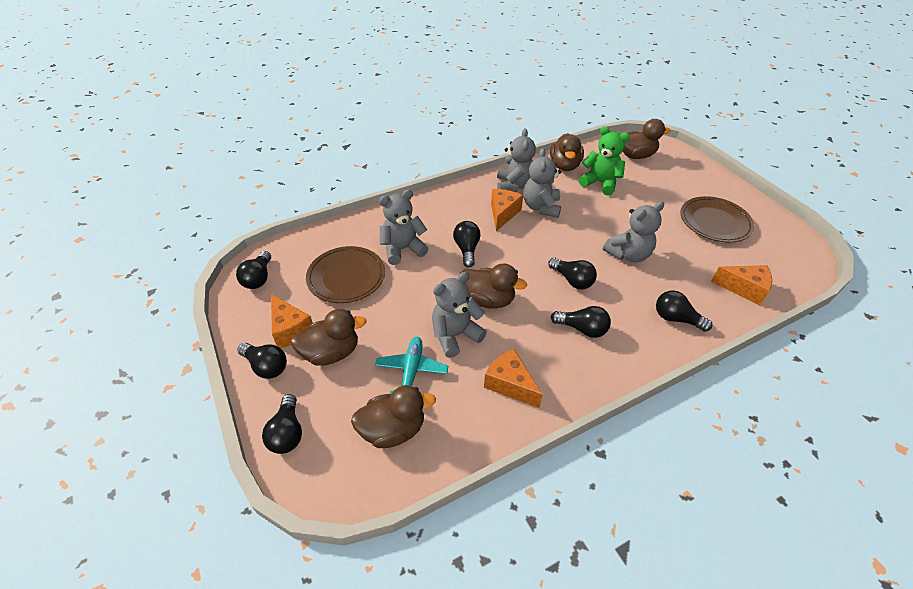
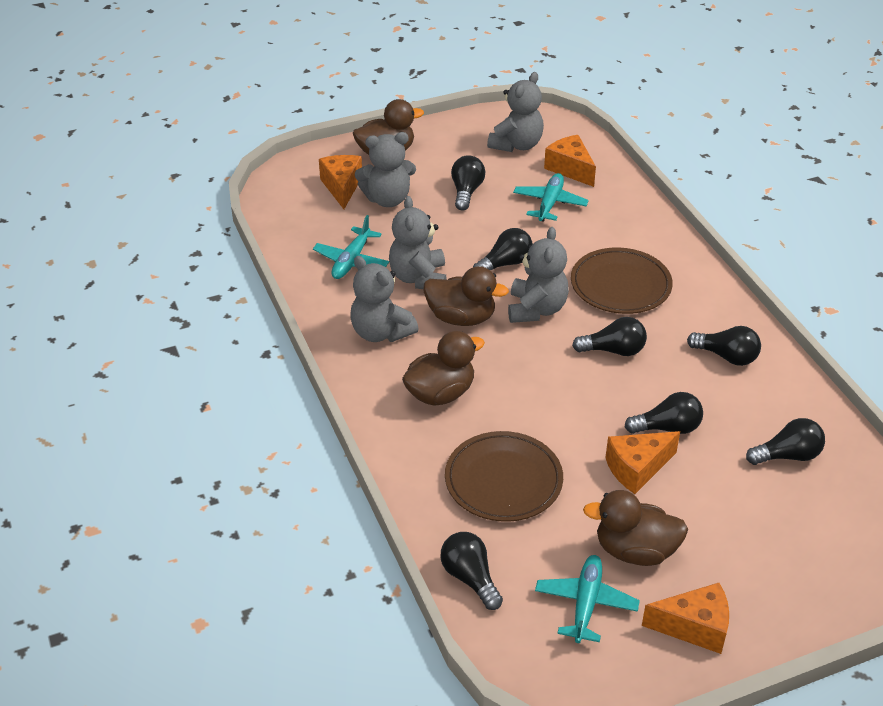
brown duck: 5 -> 4
green teddy bear: 1 -> 0
turquoise plane: 1 -> 3

